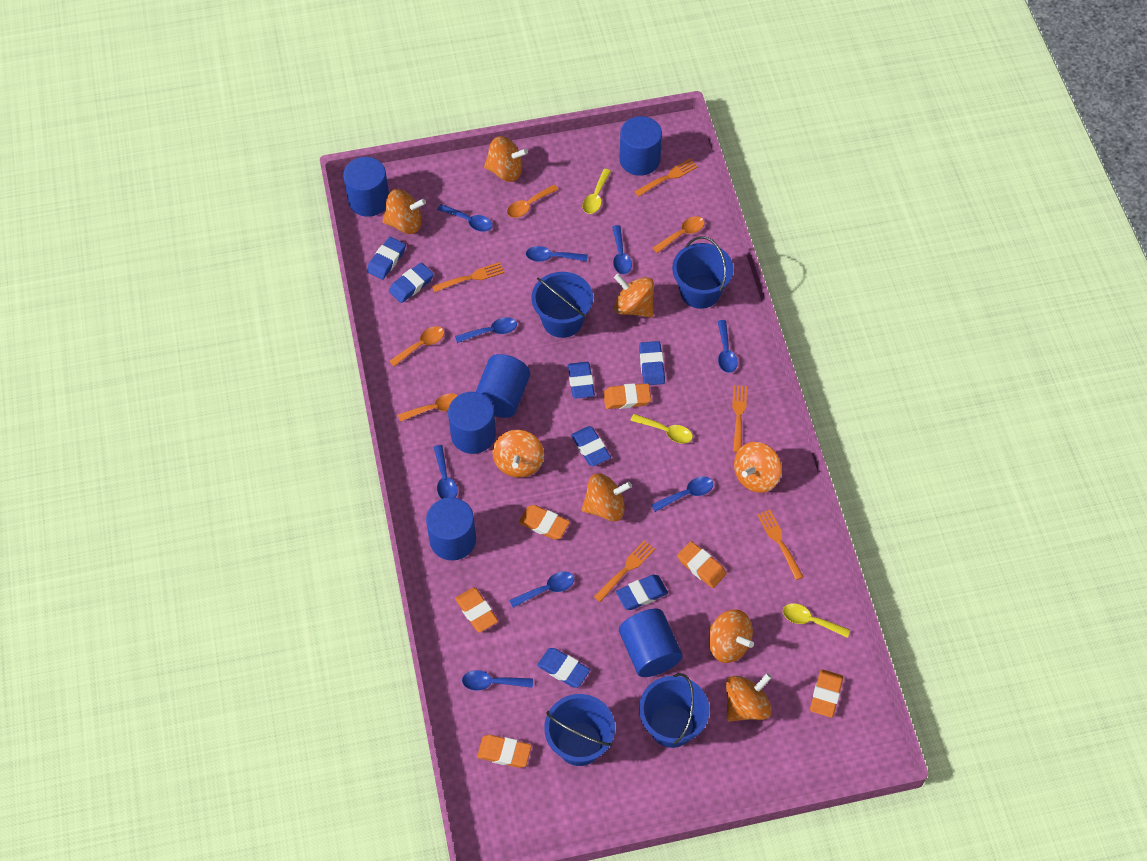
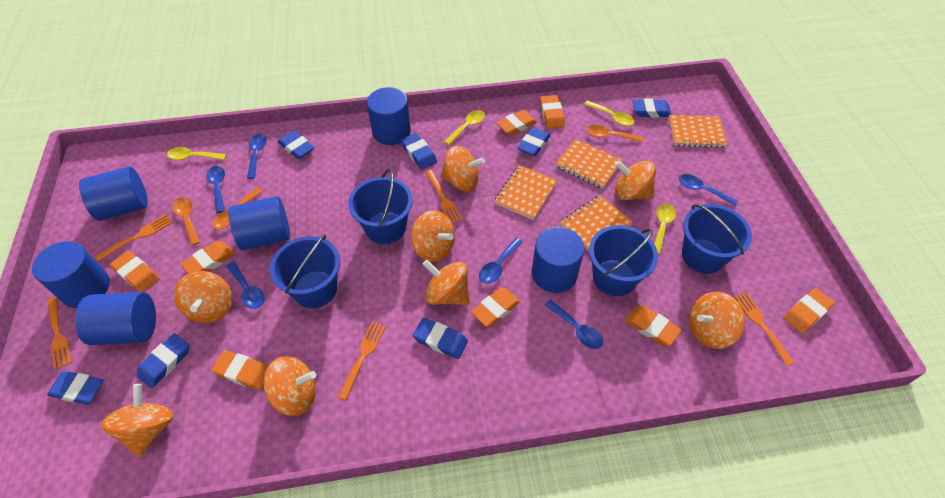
blue spoon: 9 -> 6
orange eraser: 6 -> 8
orange notebook: 0 -> 4
orange spoon: 4 -> 3
yellow spoon: 3 -> 4

